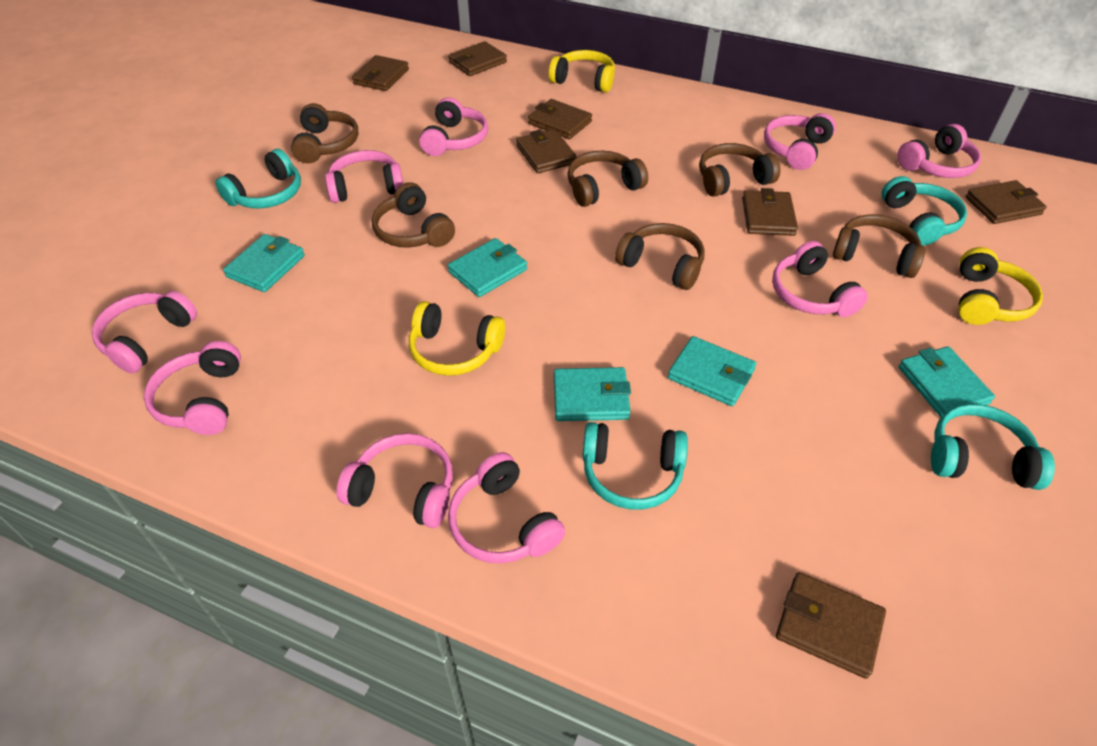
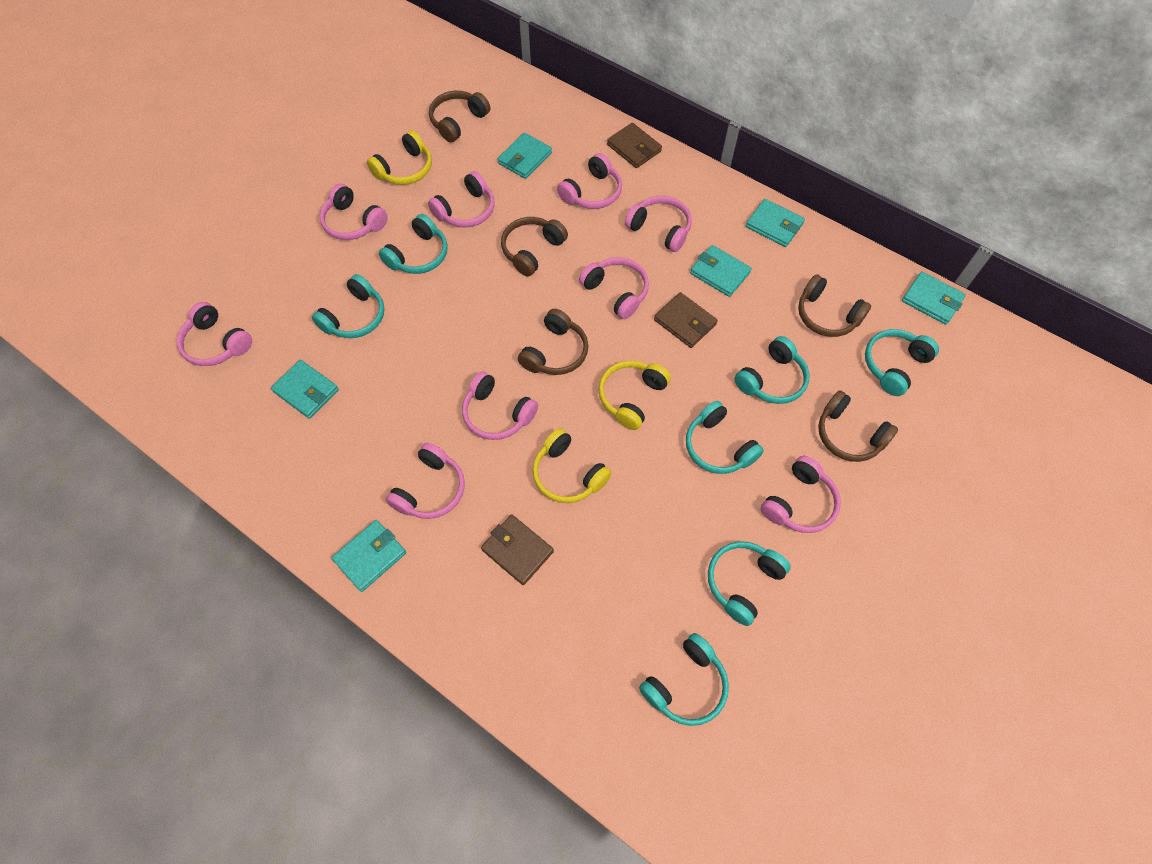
brown headphones: 6 -> 5
brown wallet: 7 -> 3
turquoise headphones: 4 -> 7
turquoise wallet: 5 -> 6

